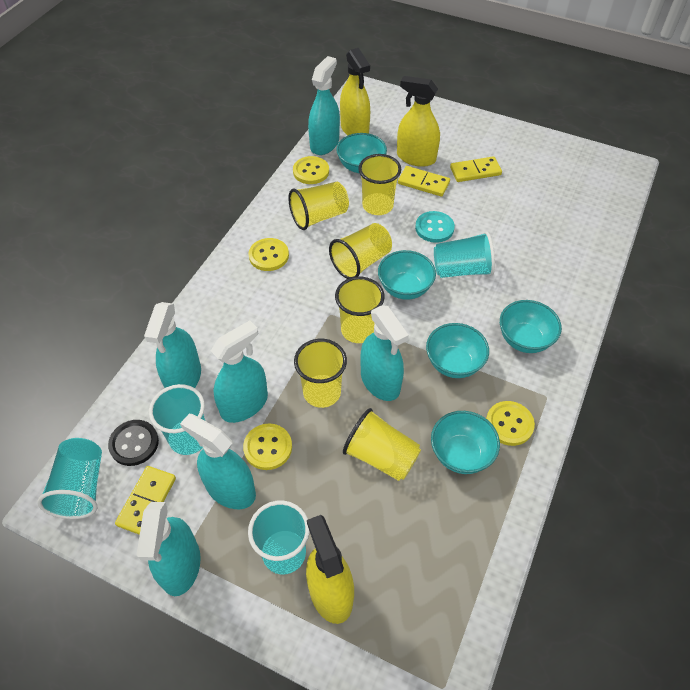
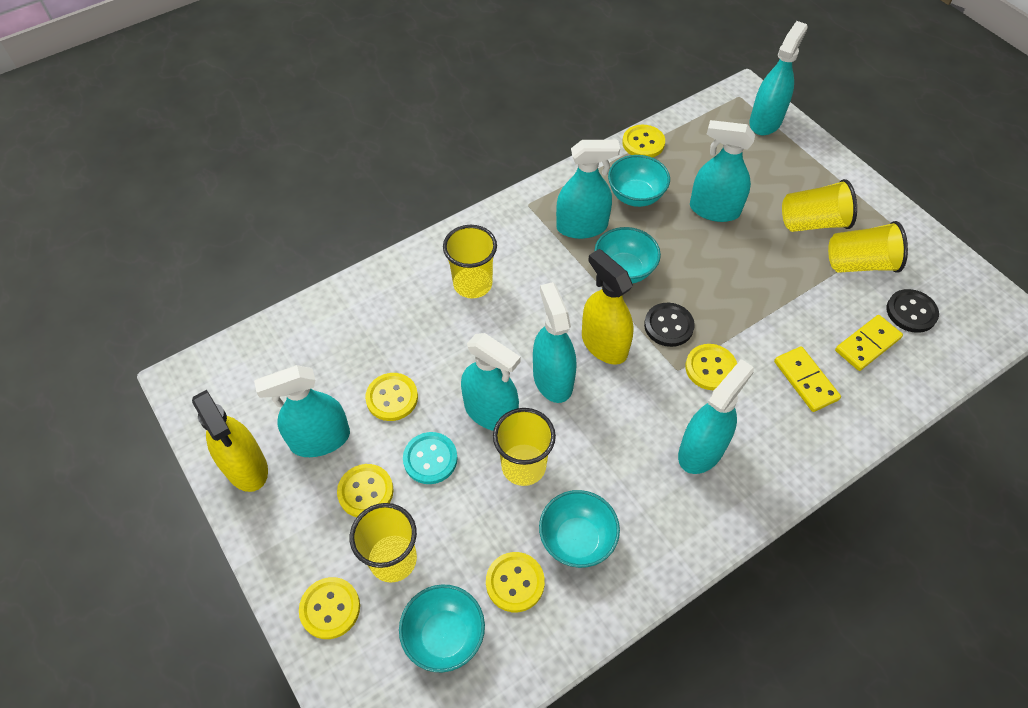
black button: 1 -> 2
turquoise bowl: 5 -> 4
turquoise cup: 4 -> 0
turquoise spray bottle: 6 -> 7
yellow button: 4 -> 6
yellow cup: 6 -> 5
yellow domino: 3 -> 2
yellow spray bottle: 3 -> 2

